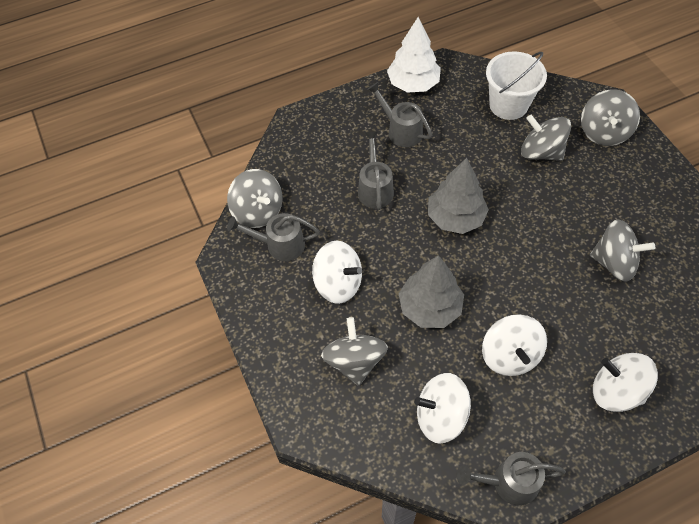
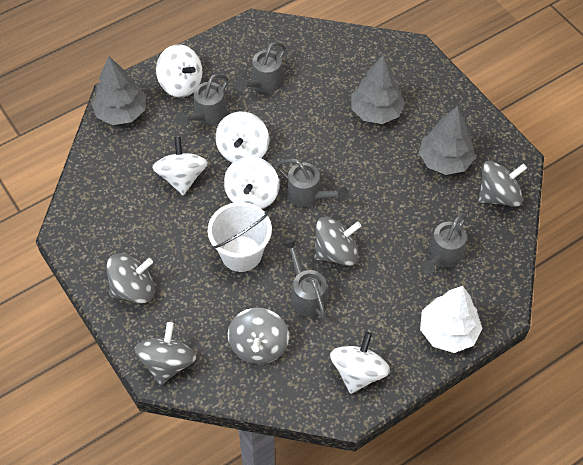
grey tree: 2 -> 3
grey watering can: 4 -> 5
white spinning top: 4 -> 5

